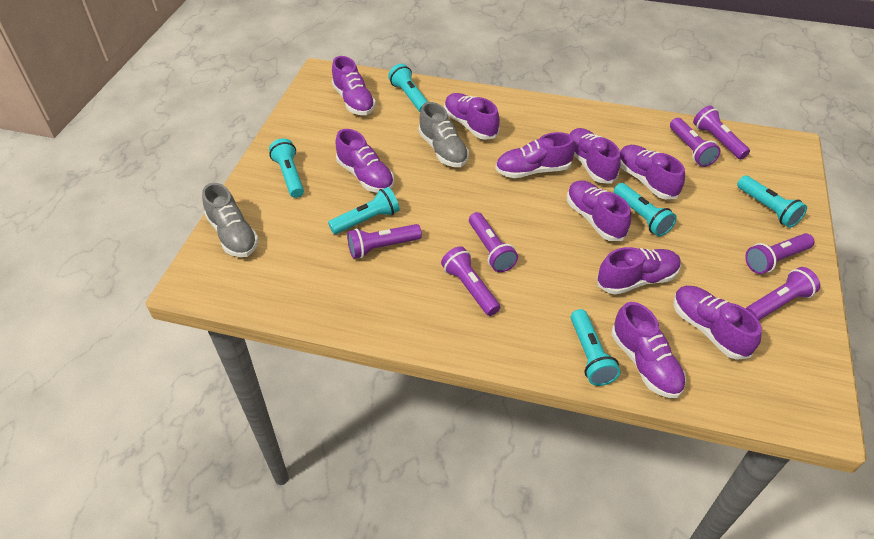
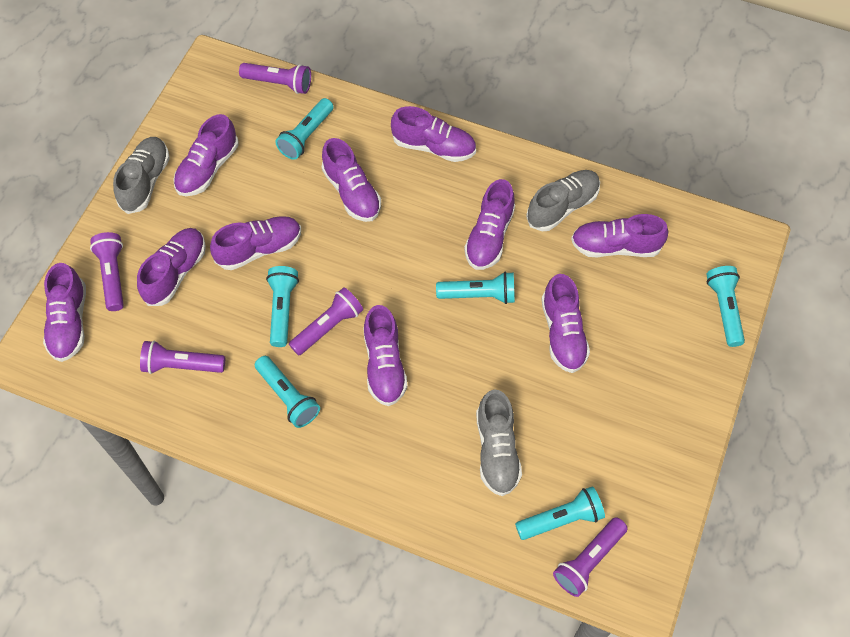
grey shoe: 2 -> 3
purple flashlight: 7 -> 5

